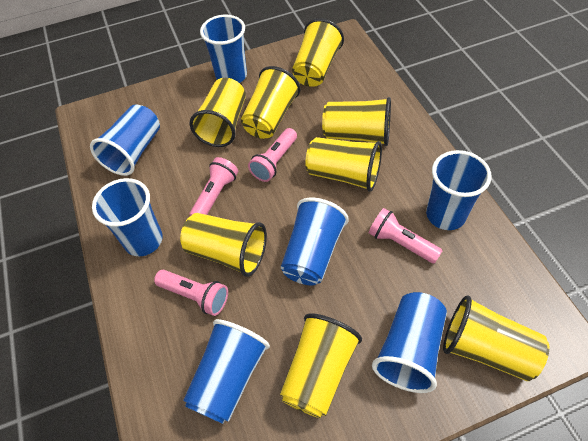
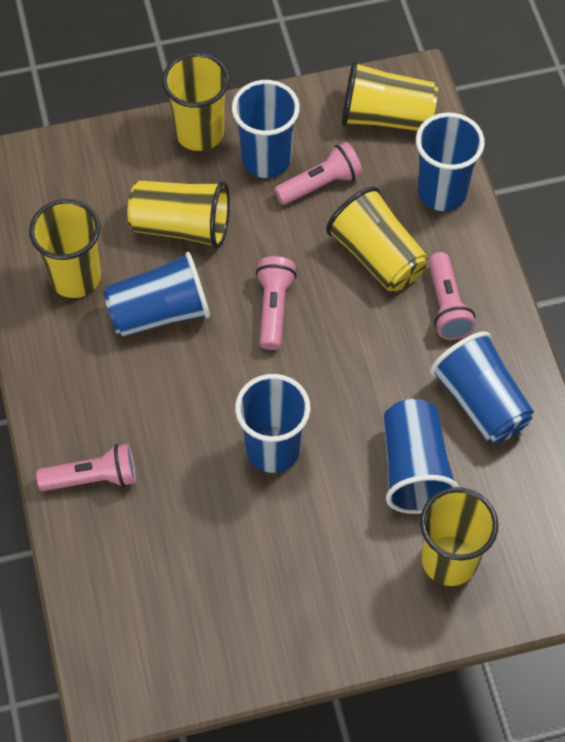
blue cup: 7 -> 6
yellow cup: 8 -> 6

